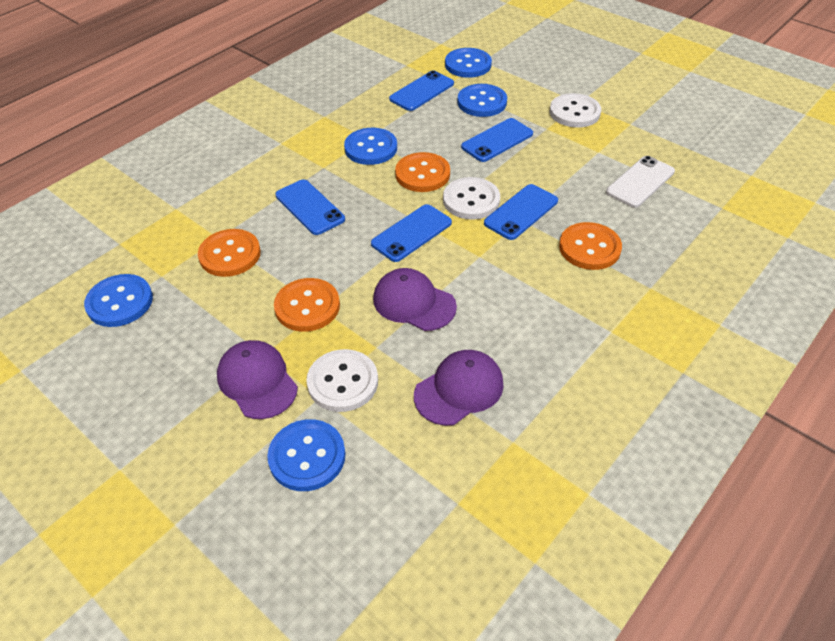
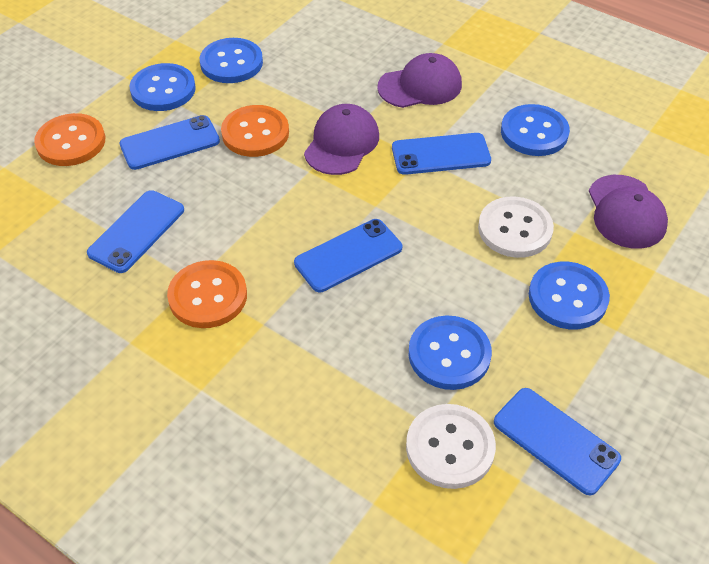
orange button: 4 -> 3
white button: 3 -> 2
white phone: 1 -> 0

